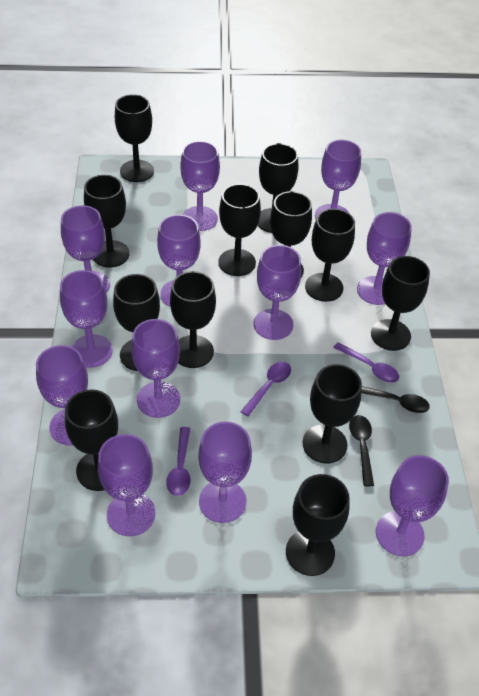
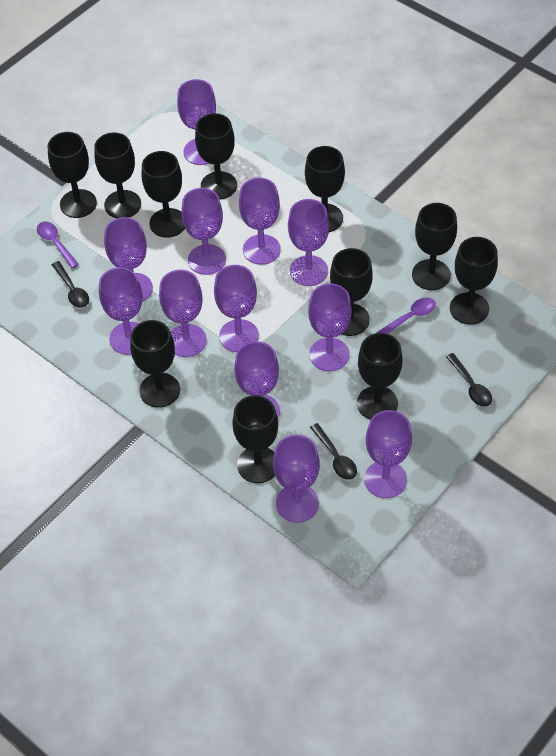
black goblet: 12 -> 11
black spoon: 2 -> 3
purple spoon: 3 -> 2

